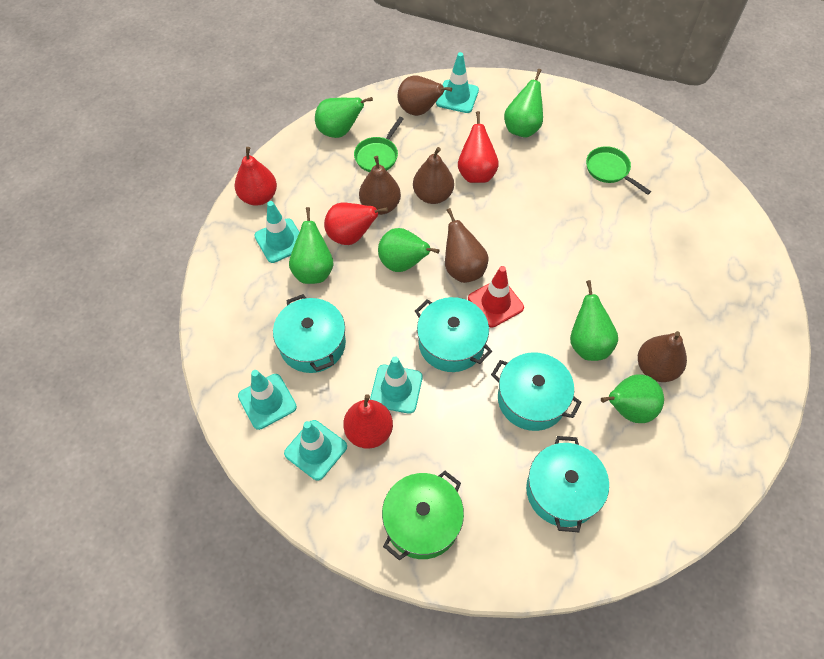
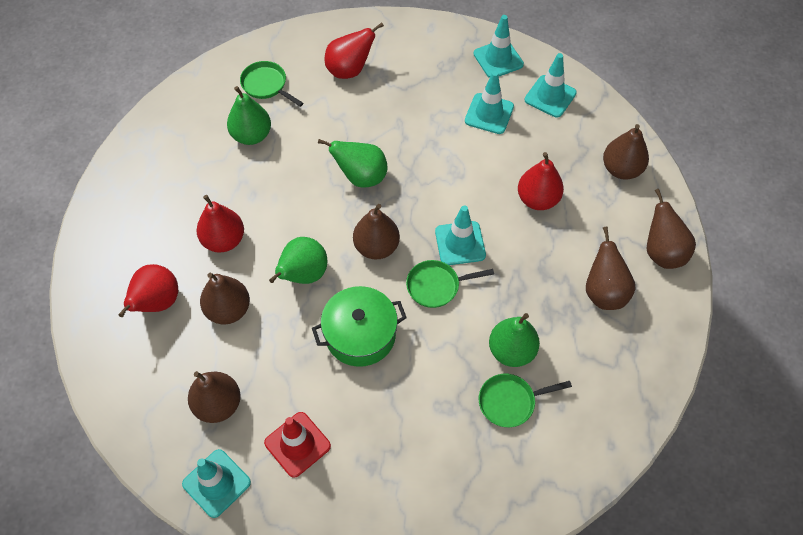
brown pear: 5 -> 6
green pan: 2 -> 3
green pear: 6 -> 4
turquoise pot: 4 -> 0

